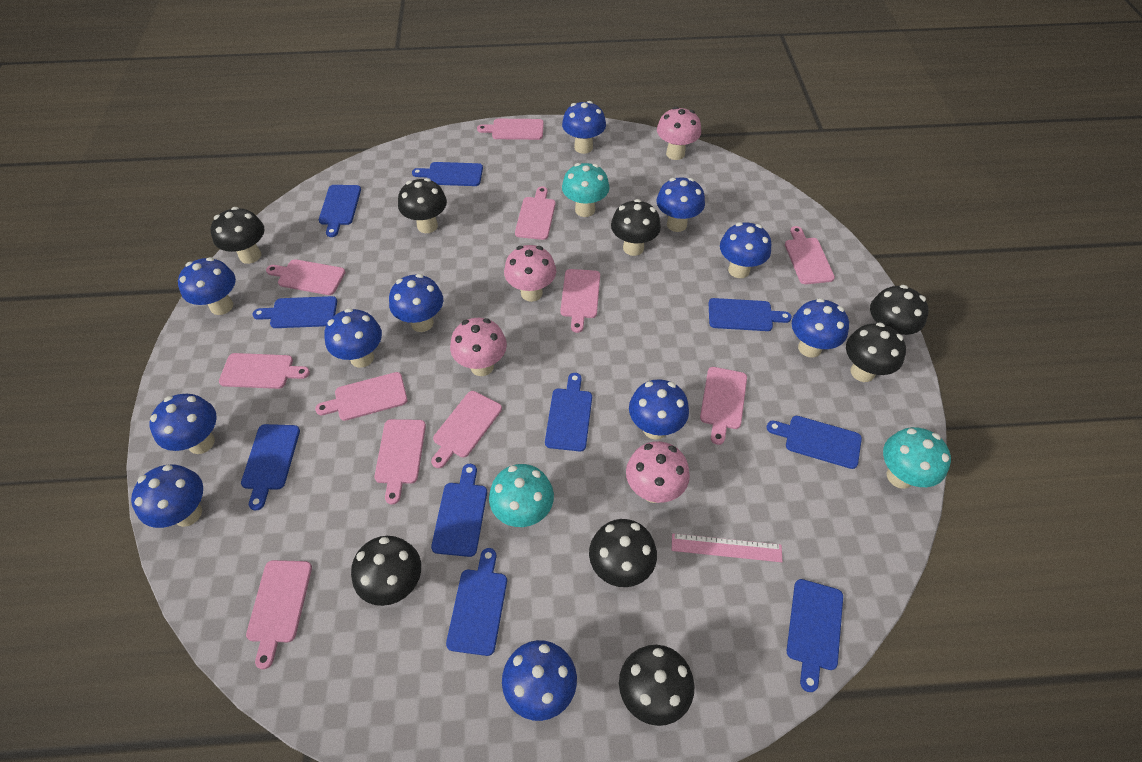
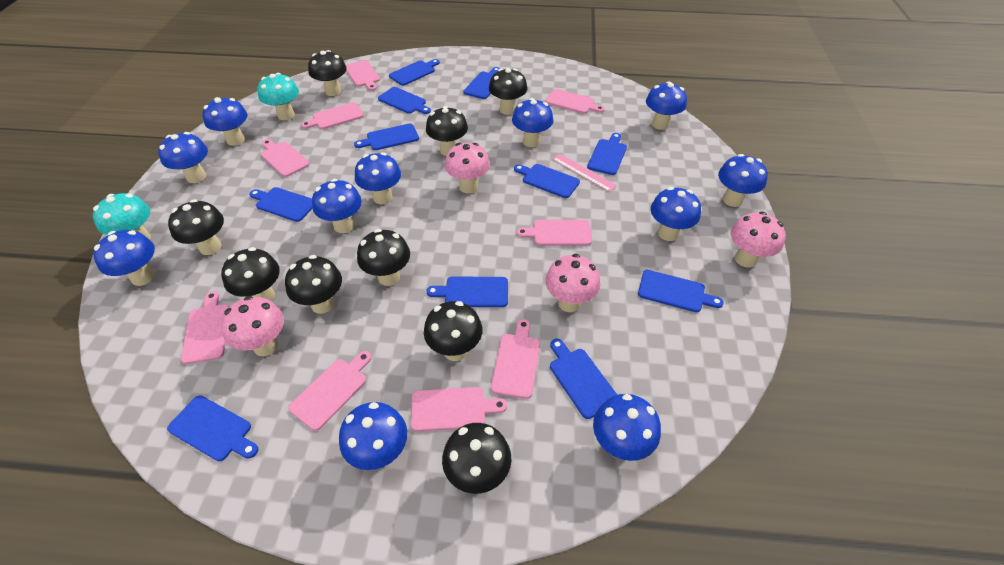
black mushroom: 8 -> 9
blue cutting board: 10 -> 11
pink cutting board: 11 -> 9
turquoise mushroom: 3 -> 2

